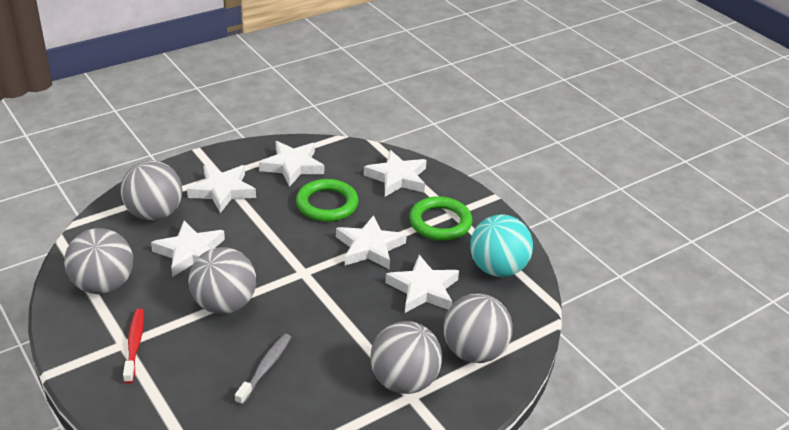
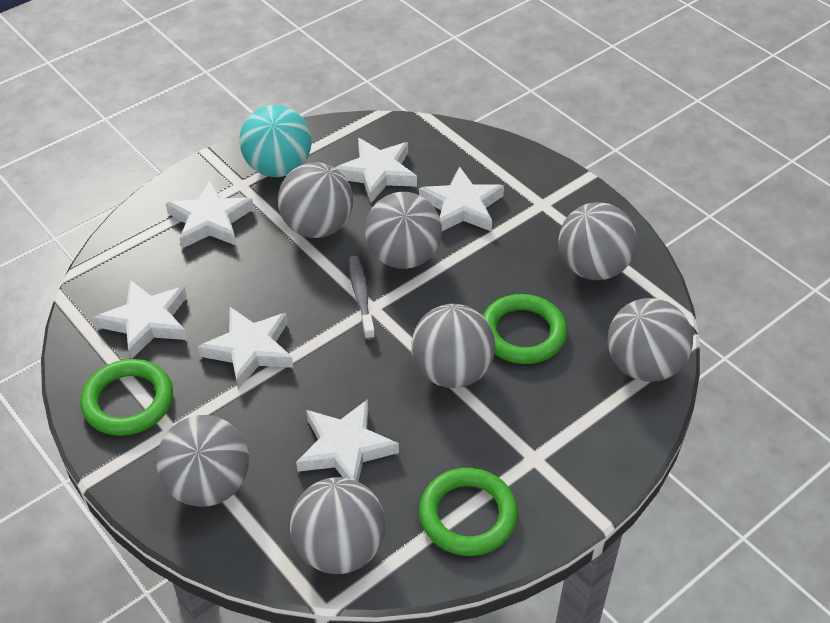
green ring: 2 -> 3
grey ball: 5 -> 7
red toothbrush: 1 -> 0

